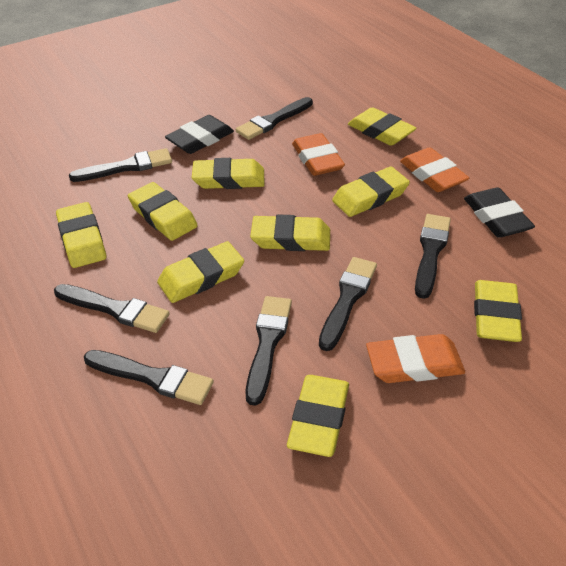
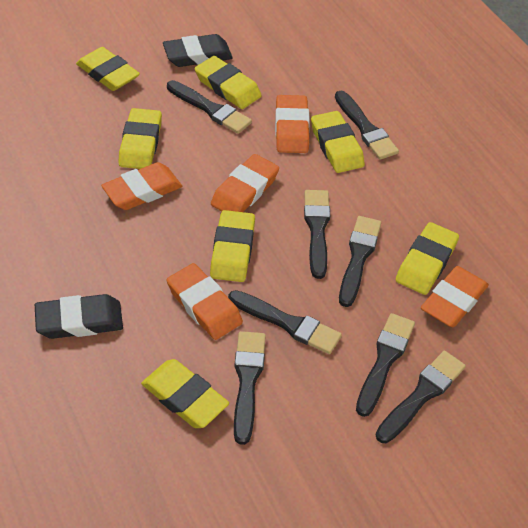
black brush: 7 -> 8
orange eraser: 3 -> 5
yellow eraser: 9 -> 7

